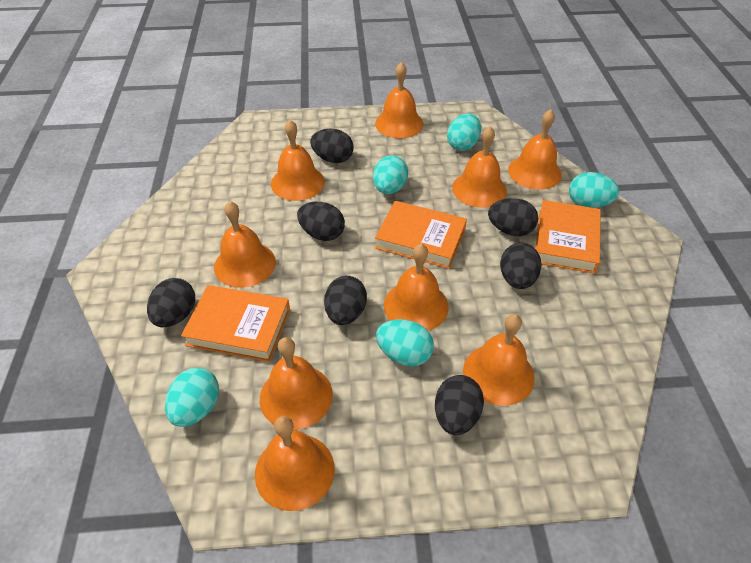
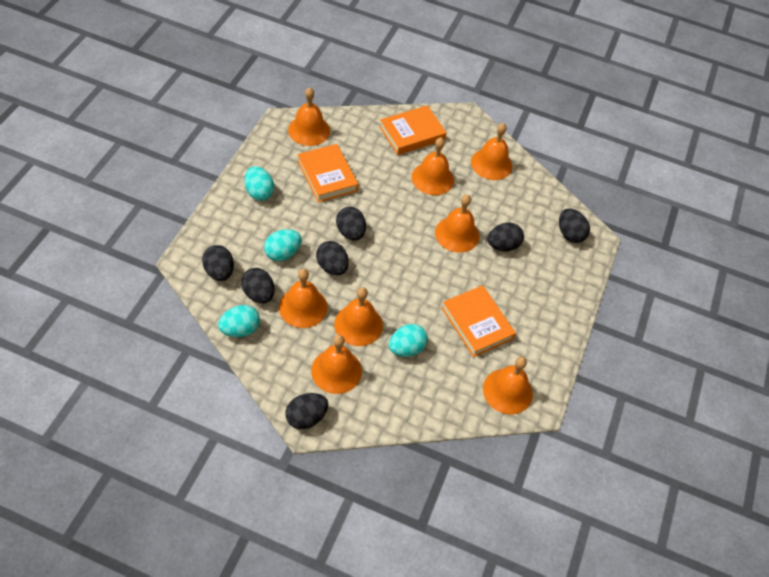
orange bell: 9 -> 8
turquoise egg: 5 -> 4

